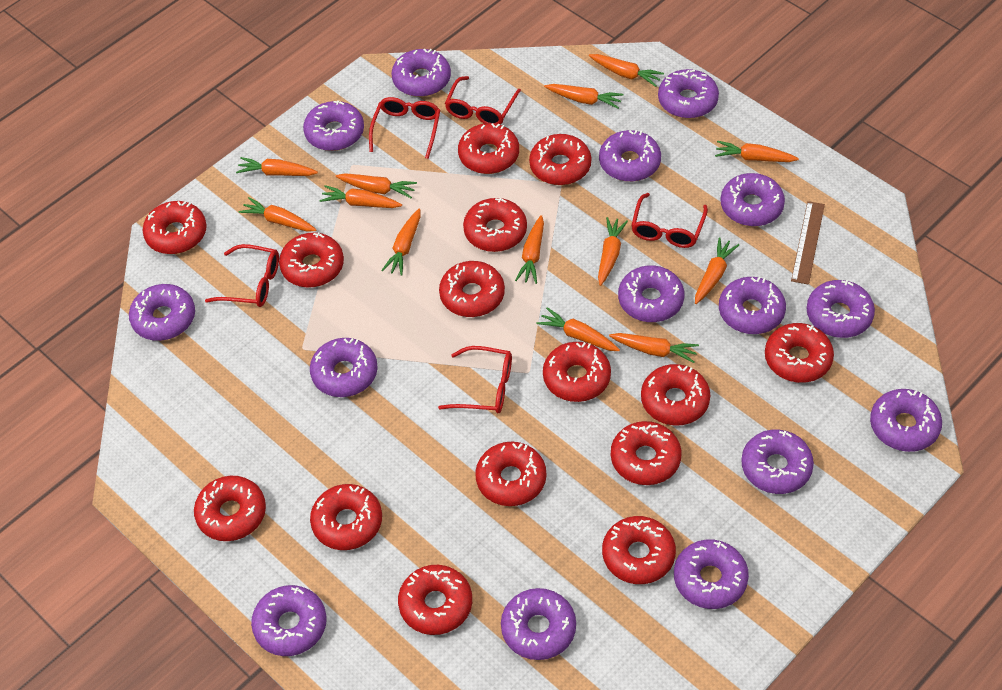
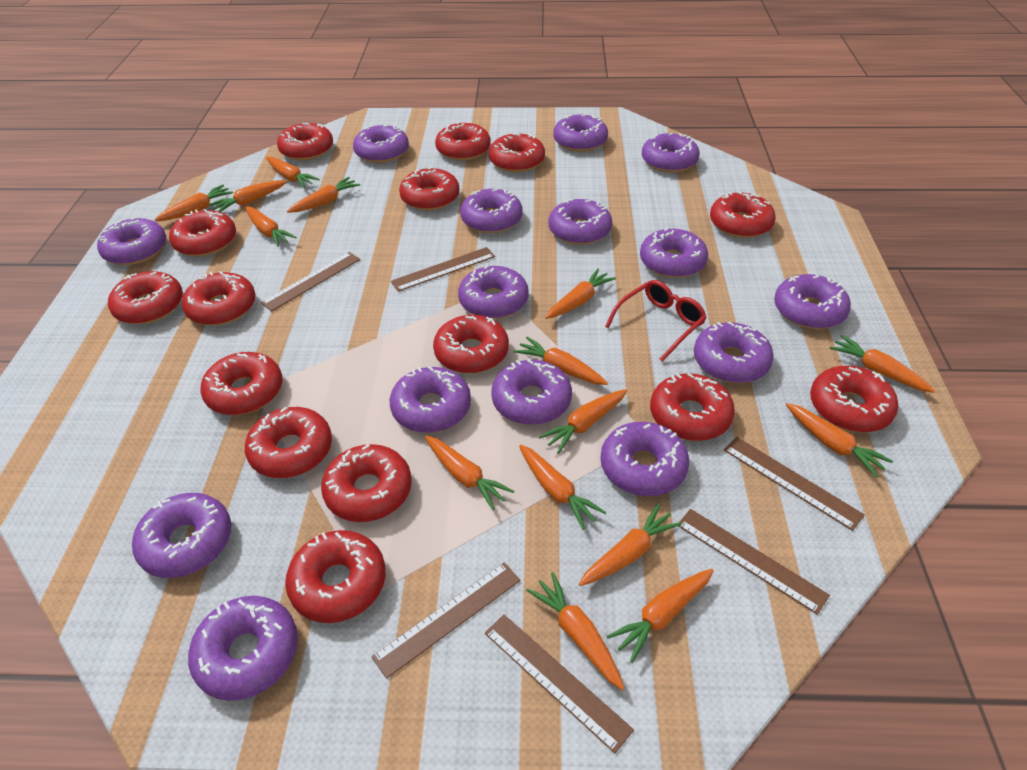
brown ruler: 1 -> 6
orange carrot: 13 -> 15
red glasses: 5 -> 1

